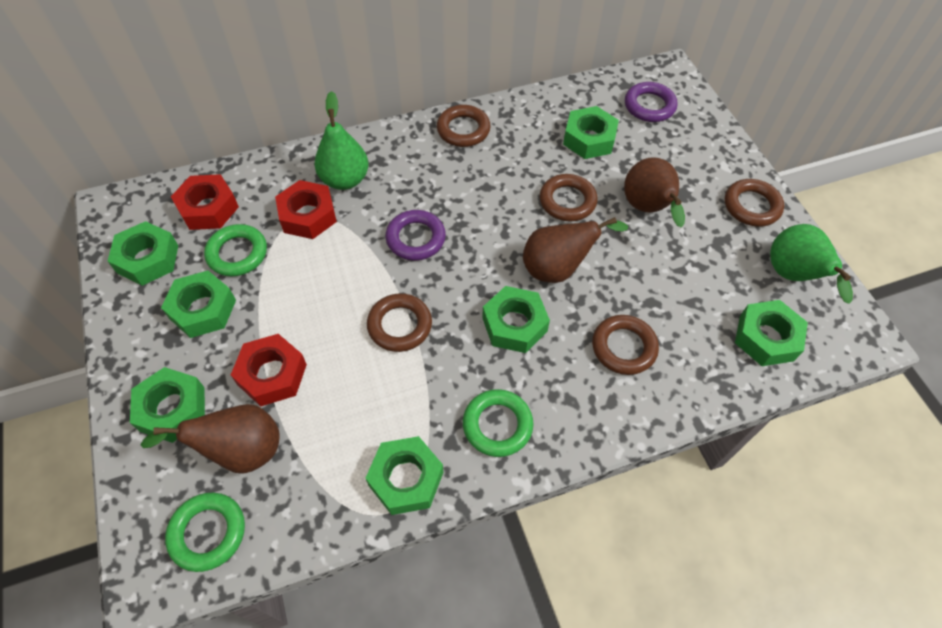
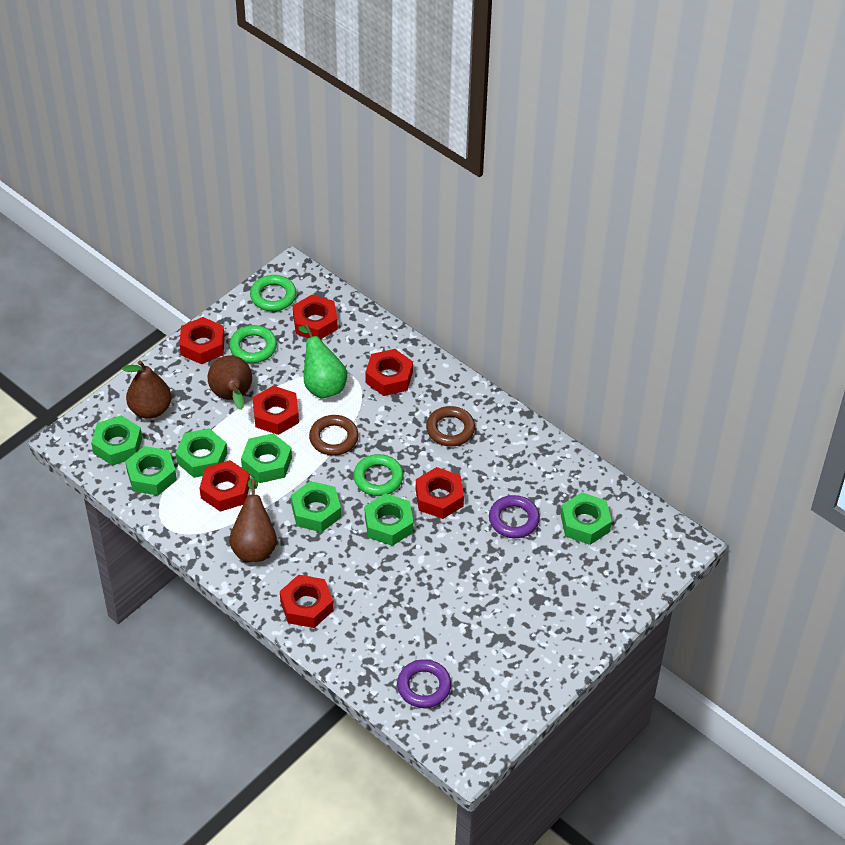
brown ring: 5 -> 2
green pear: 2 -> 1
red nut: 3 -> 7

